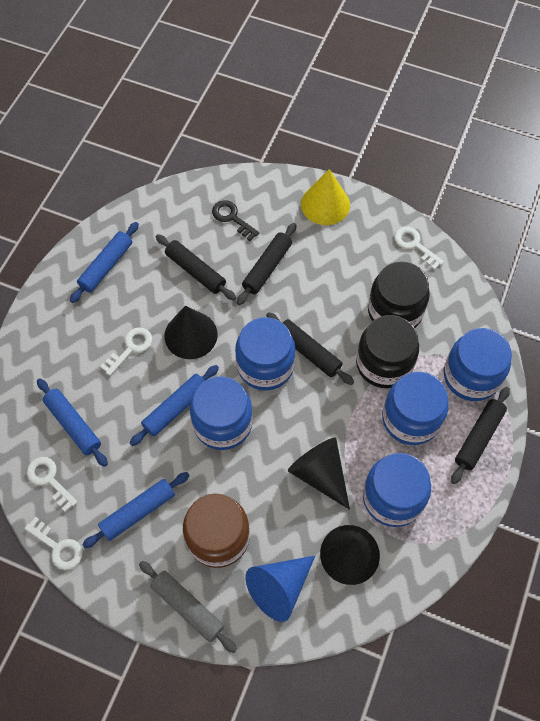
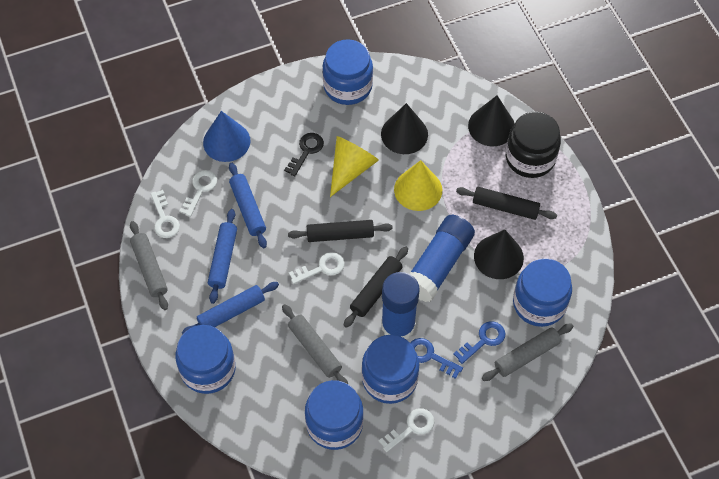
black jar: 2 -> 1
black rolling pin: 4 -> 3
blue glue stick: 0 -> 2
blue key: 0 -> 2
blue rolling pin: 4 -> 3
brown jar: 1 -> 0
grey rolling pin: 1 -> 3
yellow cone: 1 -> 2

